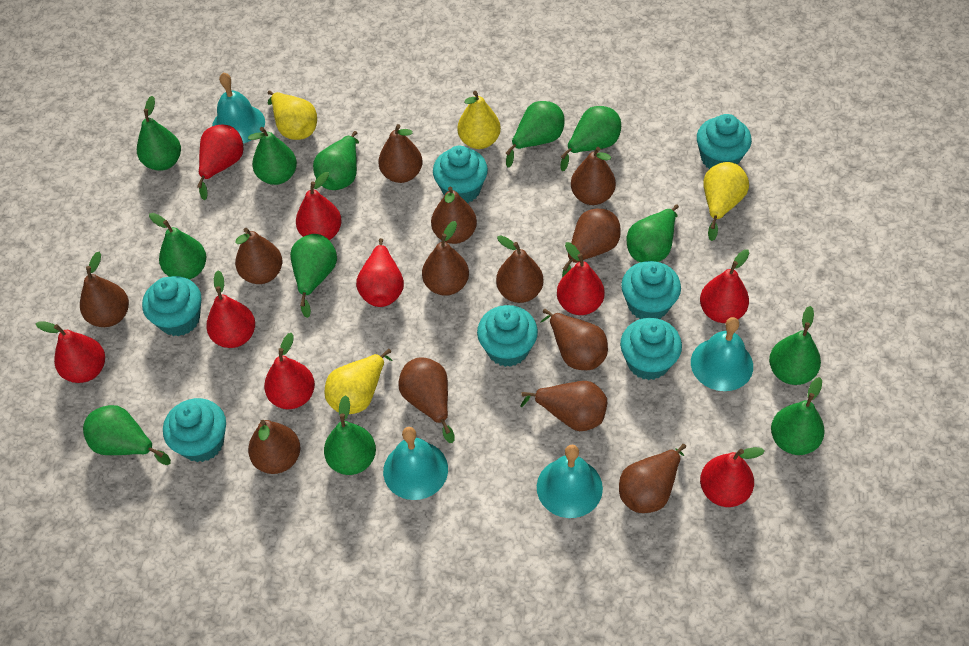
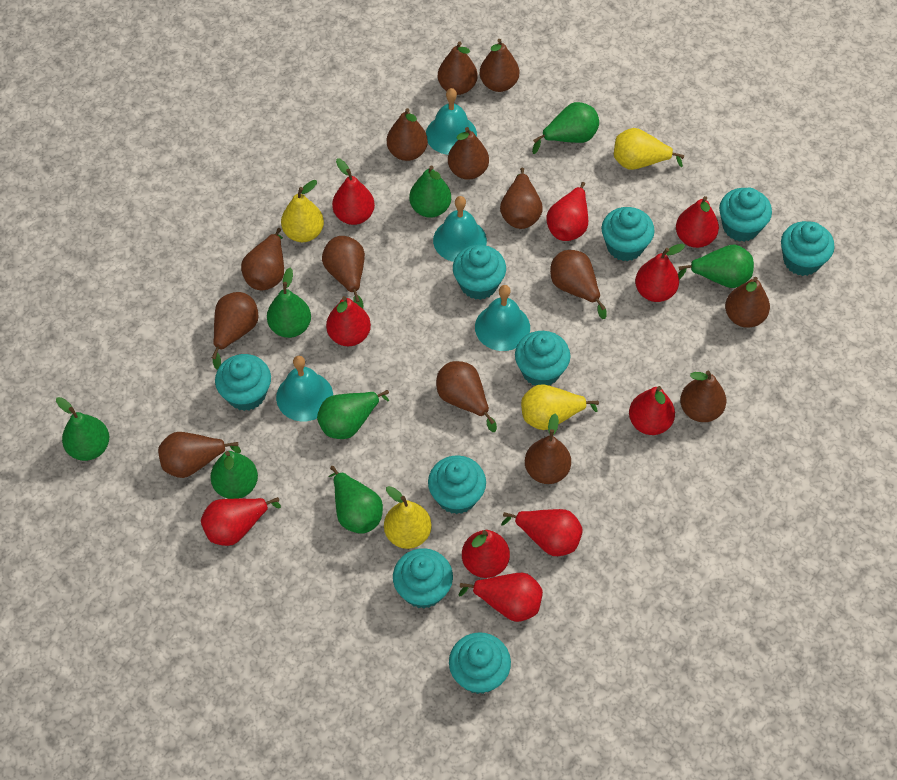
brown pear: 13 -> 14
green pear: 12 -> 8
red pear: 9 -> 10
turquoise cupcake: 7 -> 9

